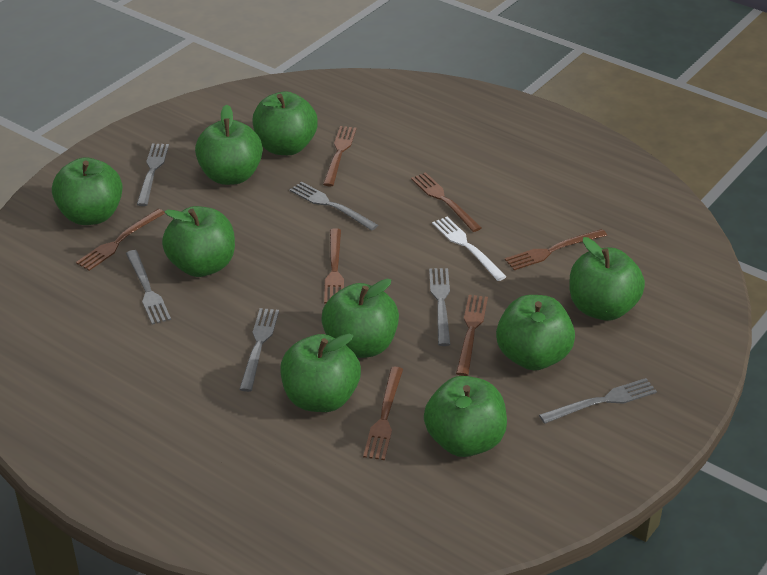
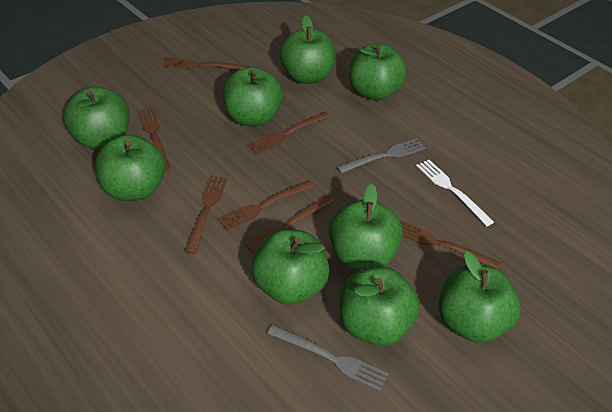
grey fork: 6 -> 2

